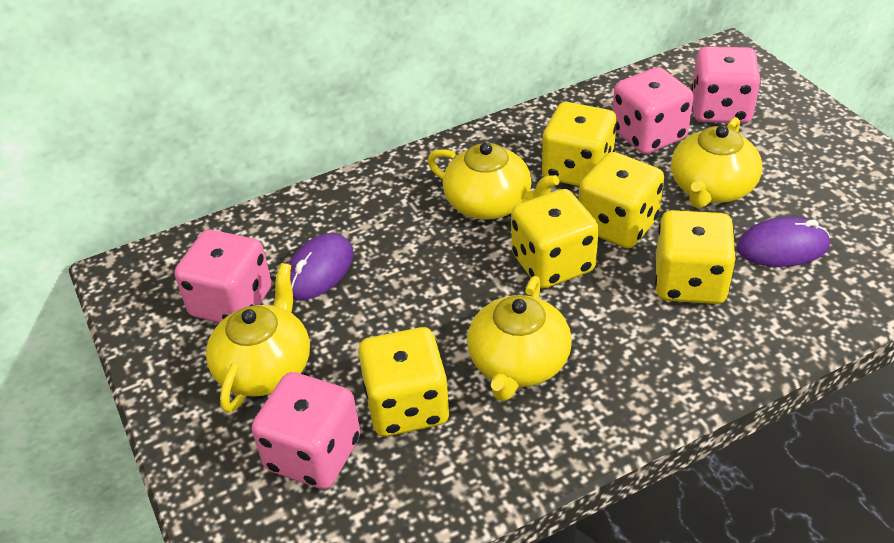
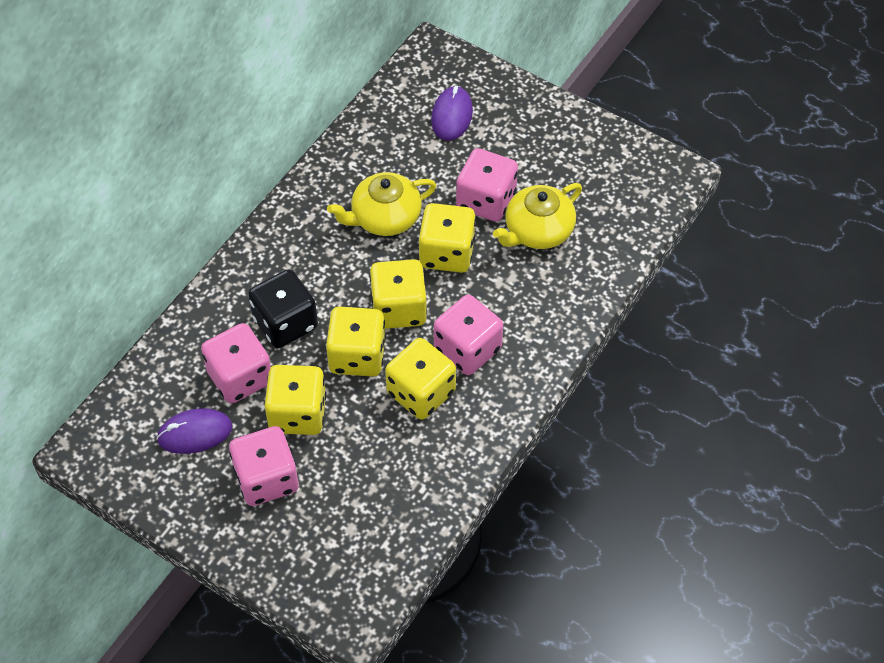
black dice: 0 -> 1
yellow teapot: 4 -> 2

